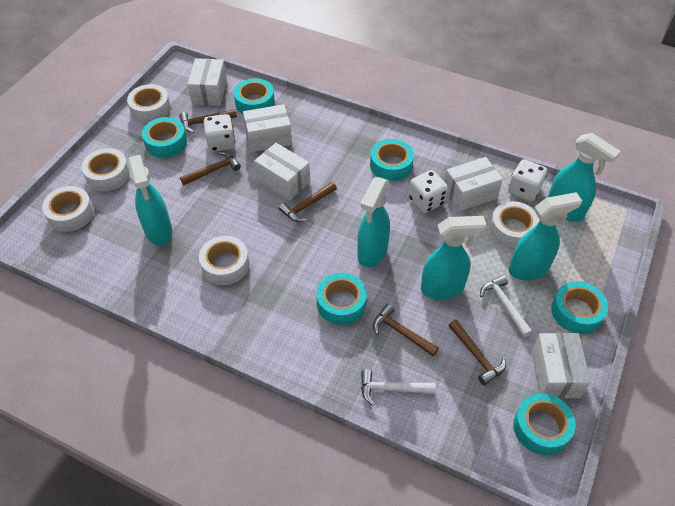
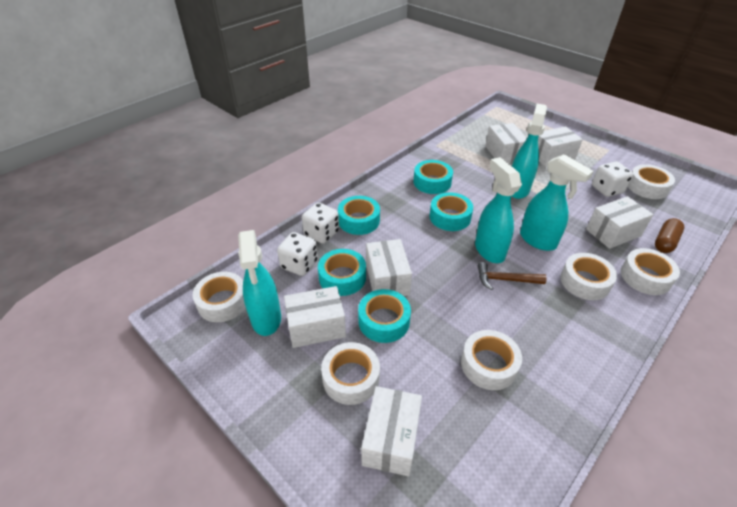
brown capsule: 0 -> 1
brown hammer: 5 -> 1
turquoise spray bottle: 5 -> 4
turquoise tape: 6 -> 5
white box: 5 -> 6
white hammer: 2 -> 0
white tape: 5 -> 6

